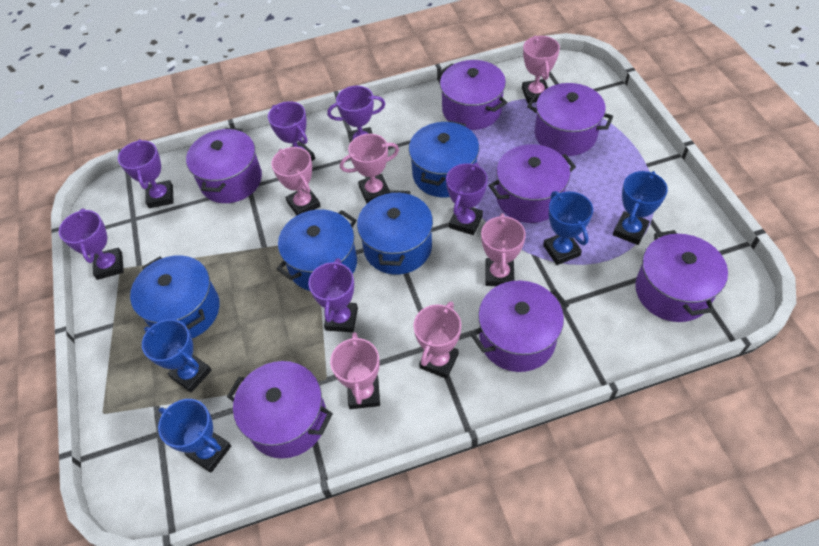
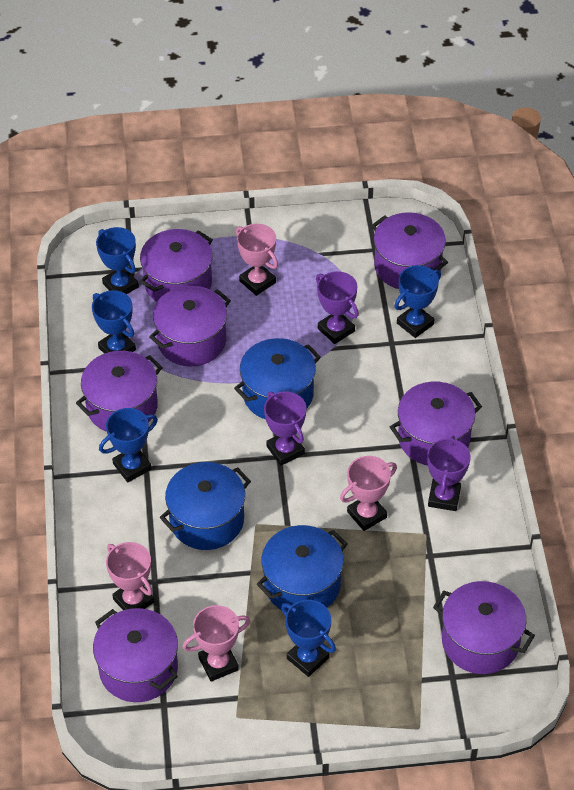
blue pot: 4 -> 3
blue trophy: 4 -> 5
pink trophy: 6 -> 4
purple trophy: 6 -> 3

